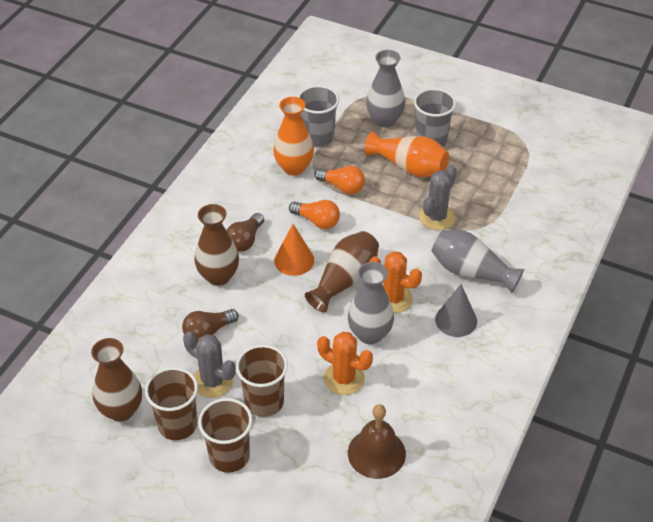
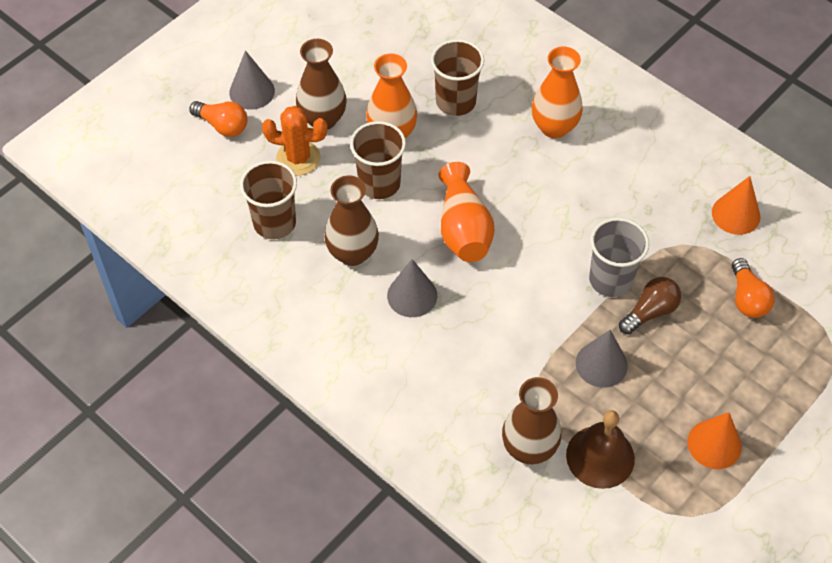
brown light bulb: 2 -> 1
grey cactus: 2 -> 0
grey cone: 1 -> 3
grey cup: 2 -> 1
grey vase: 3 -> 0
orange cactus: 2 -> 1
orange cone: 1 -> 2
orange vase: 2 -> 3

